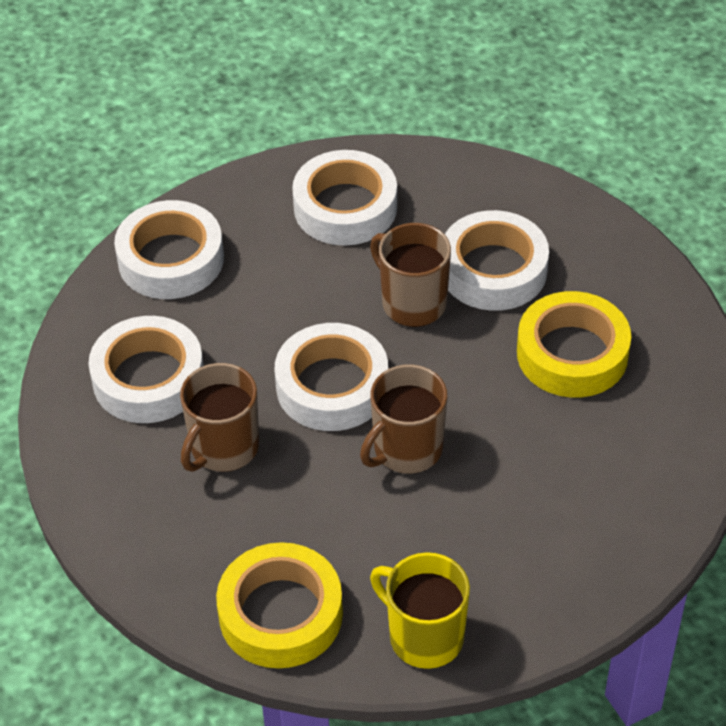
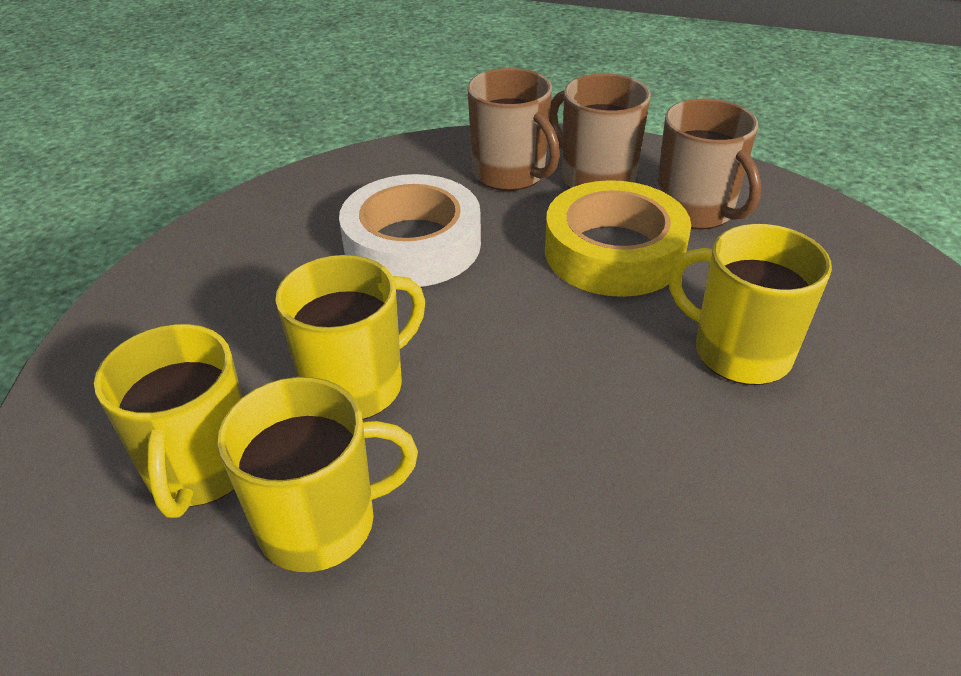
white tape: 5 -> 1
yellow mug: 1 -> 4
yellow tape: 2 -> 1

